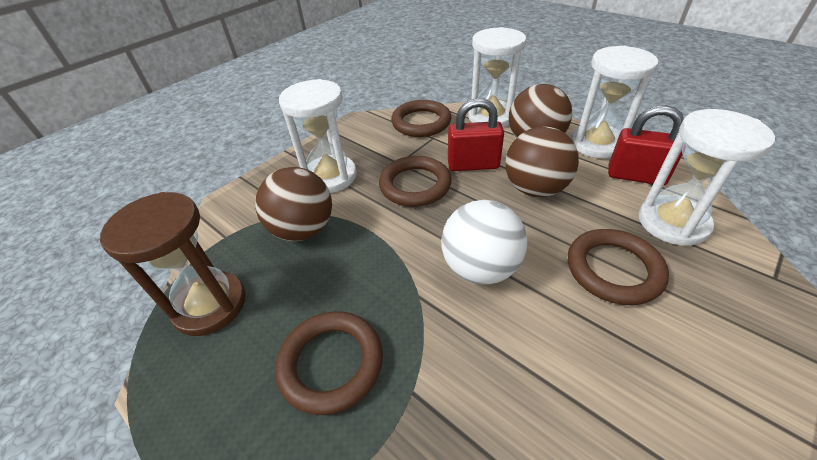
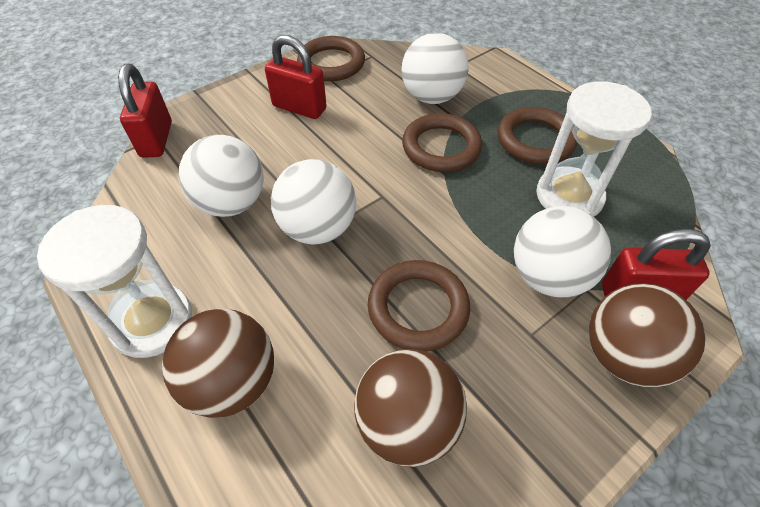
brown hourglass: 1 -> 0
red padlock: 2 -> 3
white ball: 1 -> 4
white hourglass: 4 -> 2

